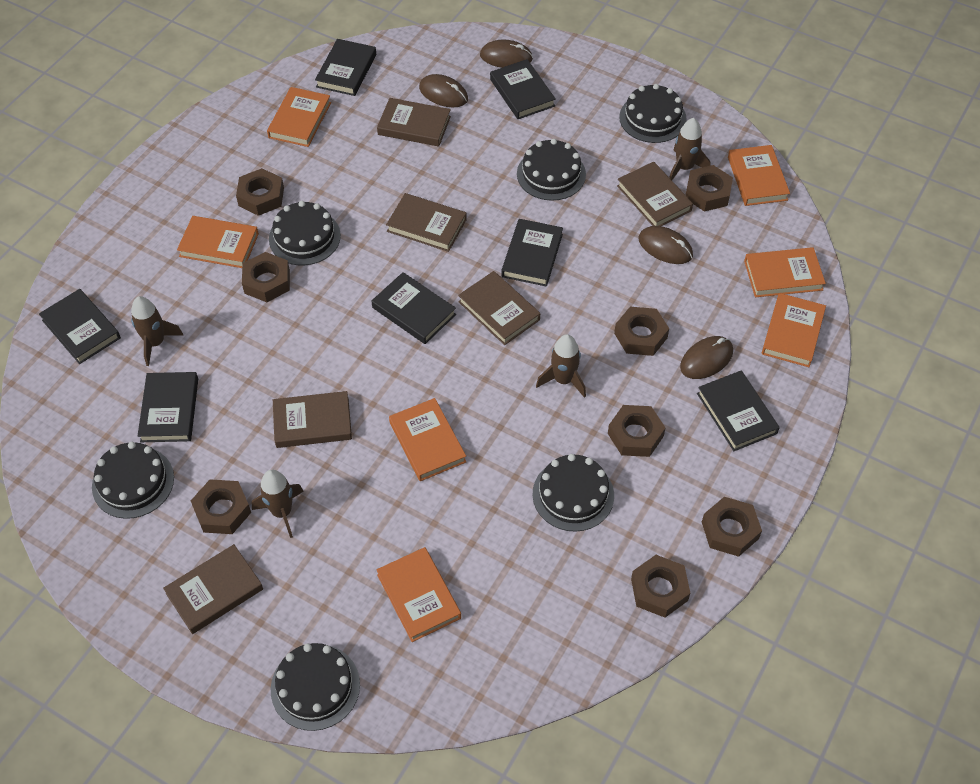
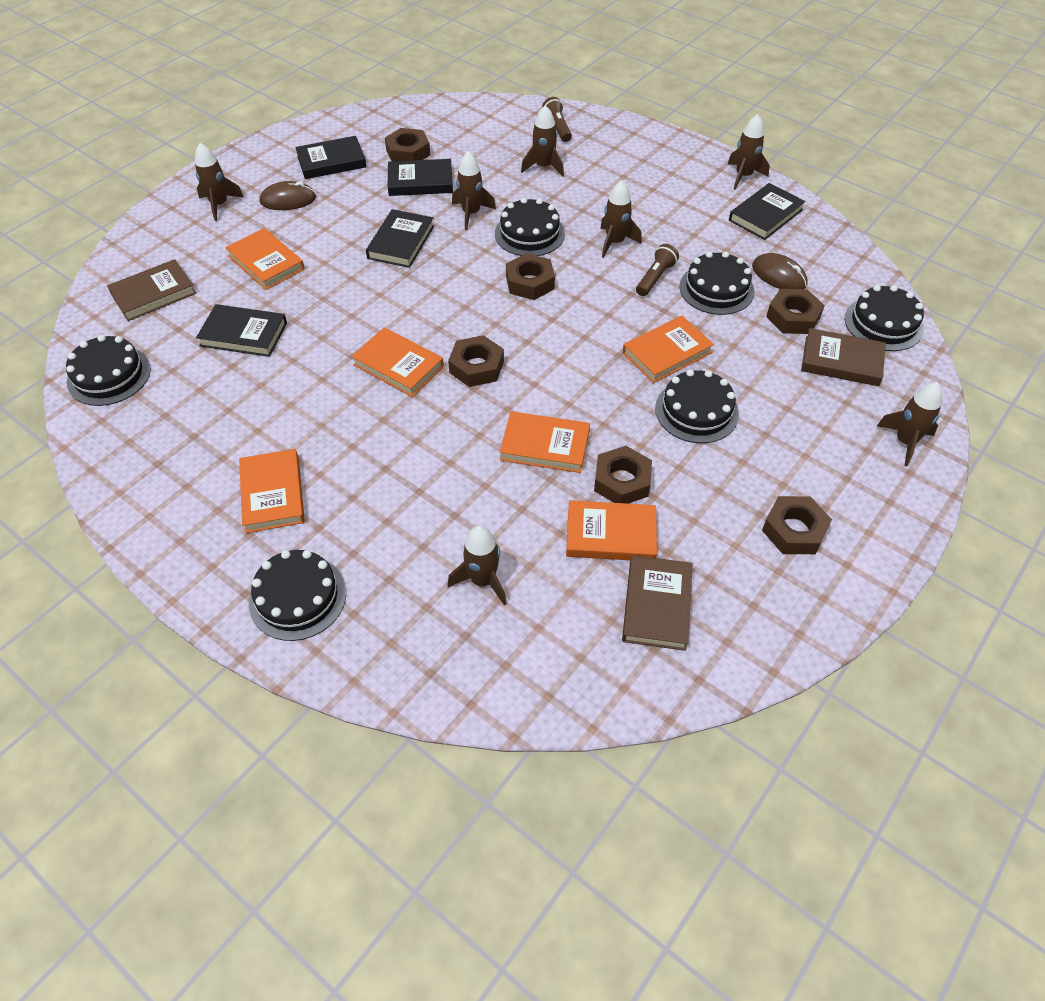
black book: 7 -> 5
brown book: 6 -> 3
brown flashlight: 0 -> 2
brown mouse: 4 -> 2
brown nut: 8 -> 6
brown rocket: 4 -> 7
orange book: 7 -> 6

